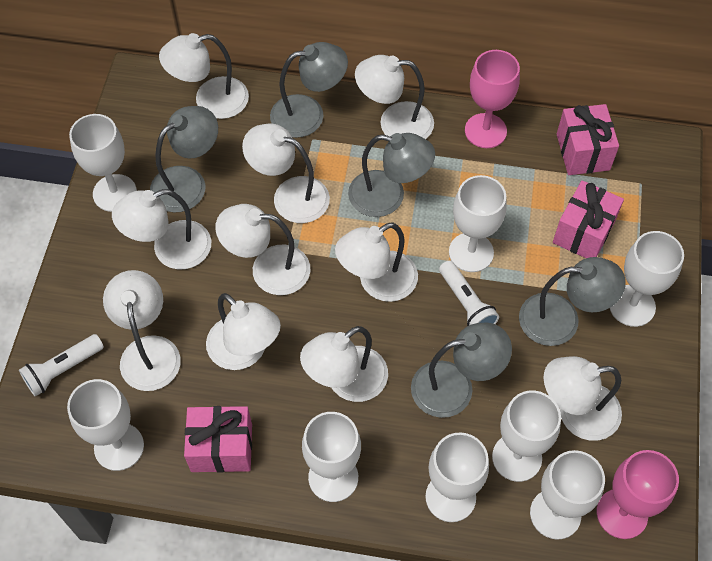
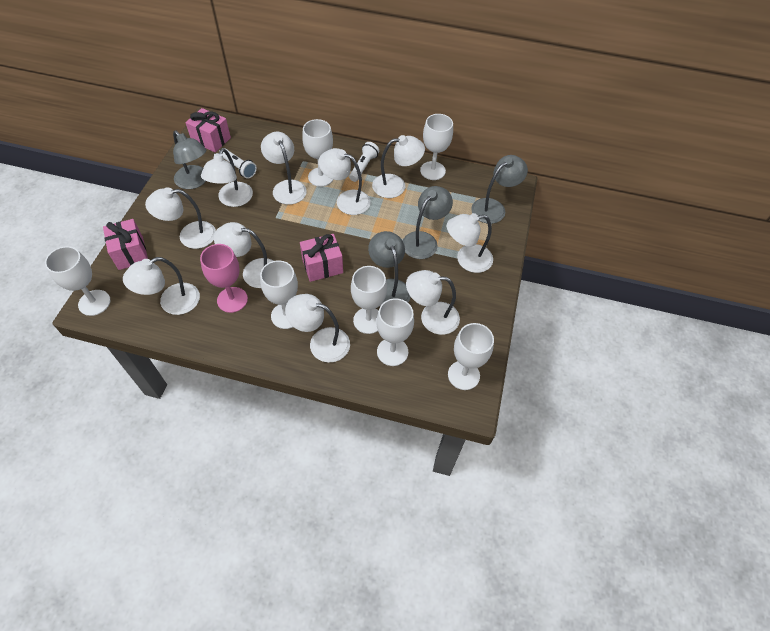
grey lamp: 5 -> 4
pink goblet: 2 -> 1
white goblet: 8 -> 7

